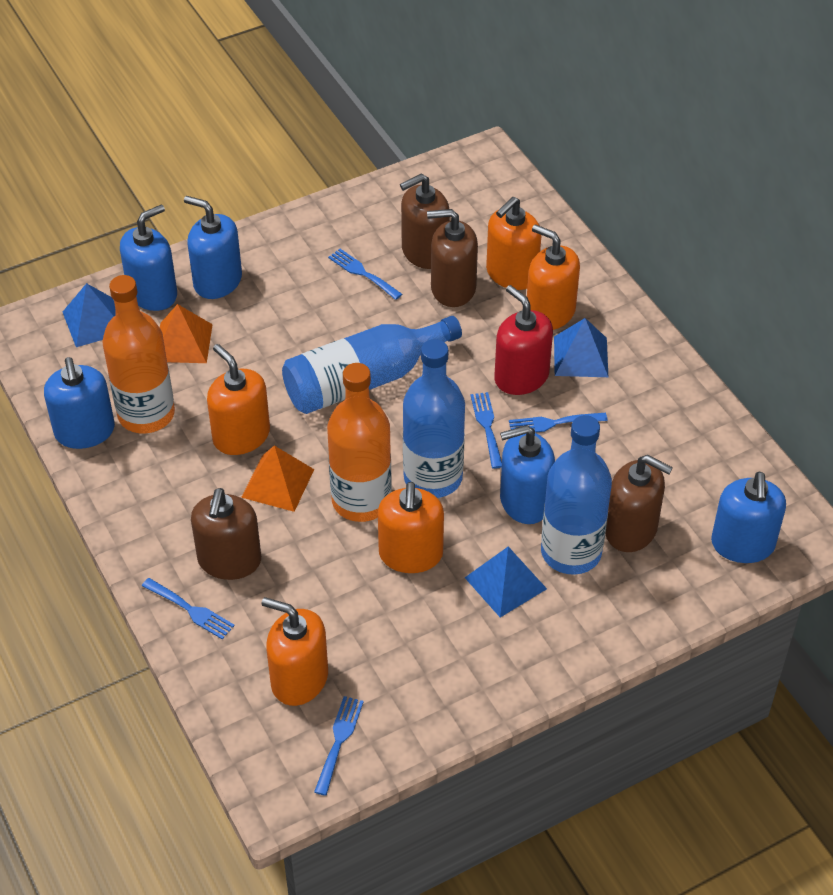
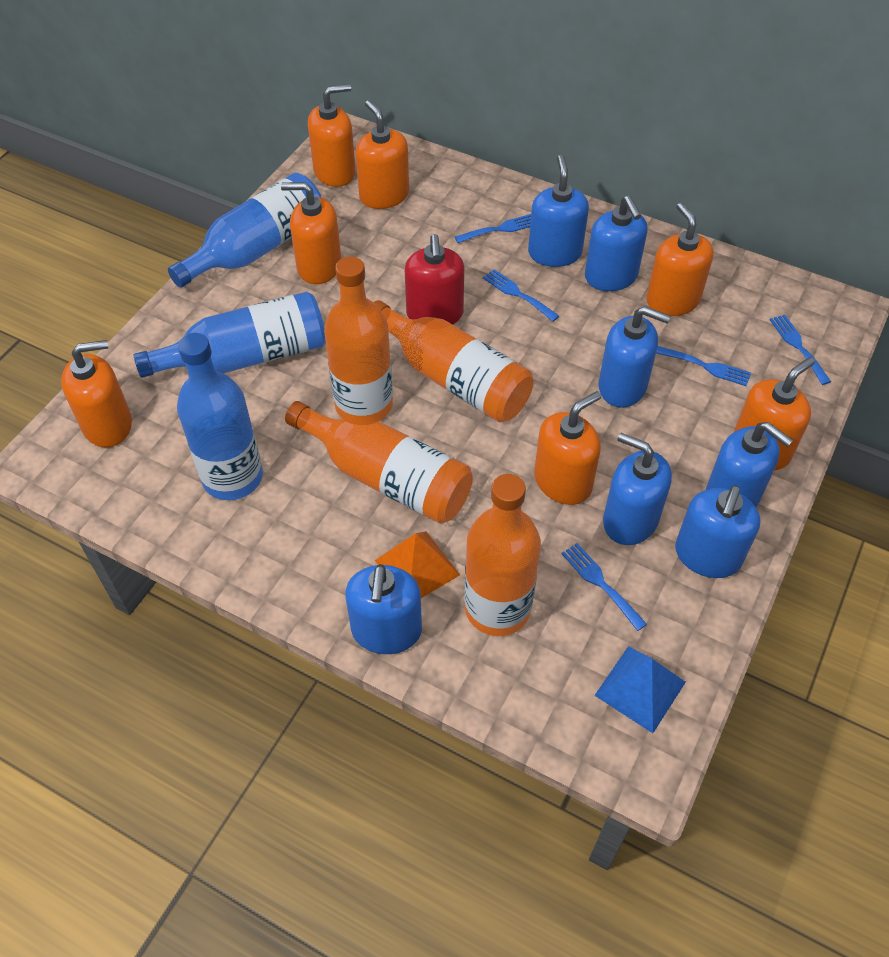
blue pyramid: 3 -> 1
blue soap dispenser: 5 -> 7
brown soap dispenser: 4 -> 0
orange bottle: 2 -> 4
orange pyramid: 2 -> 1
orange soap dispenser: 5 -> 7

